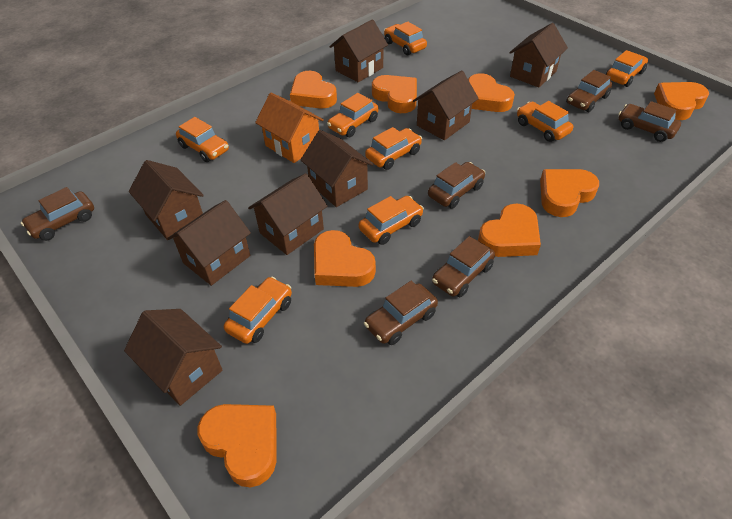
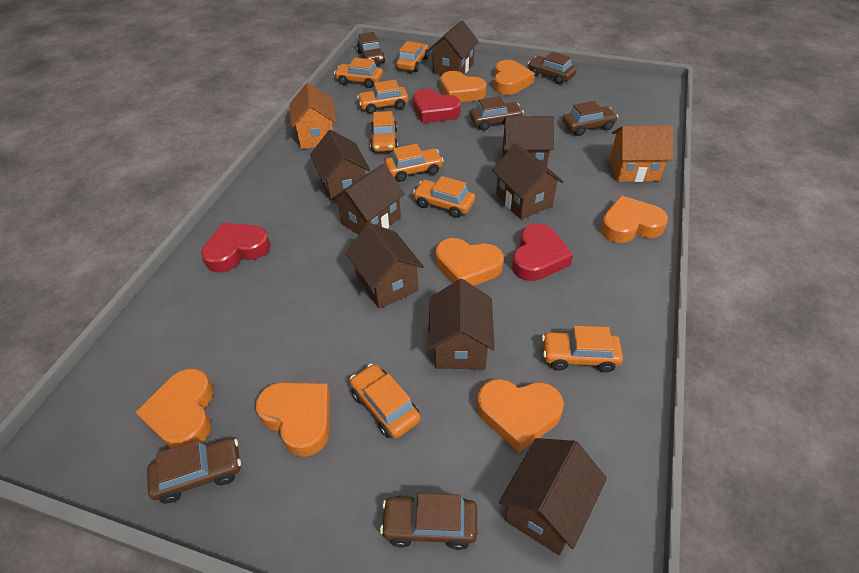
orange heart: 8 -> 7
orange house: 1 -> 2
red heart: 0 -> 3

